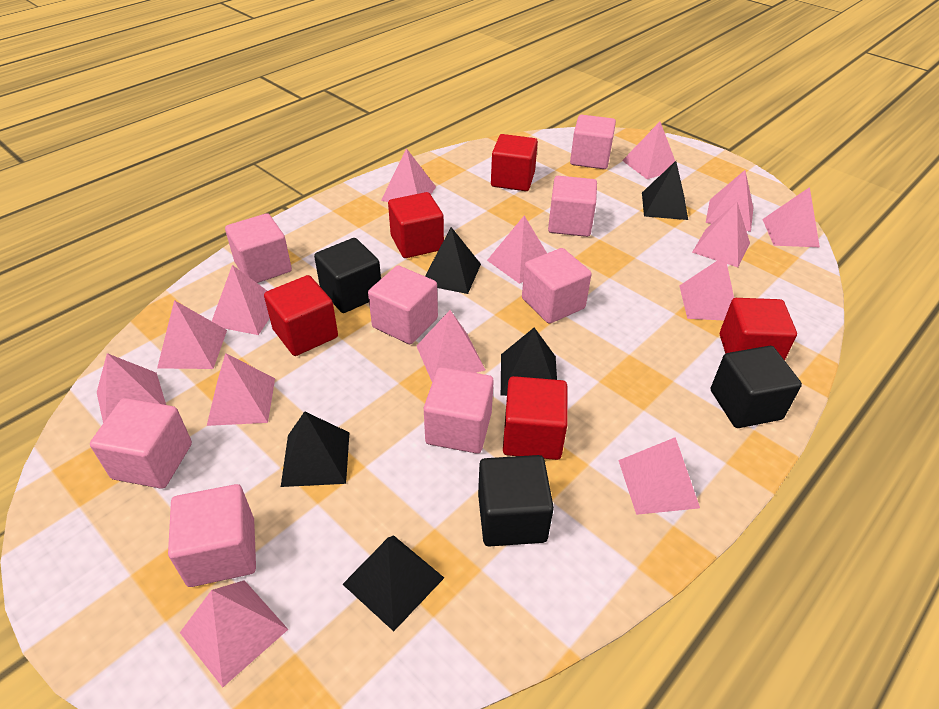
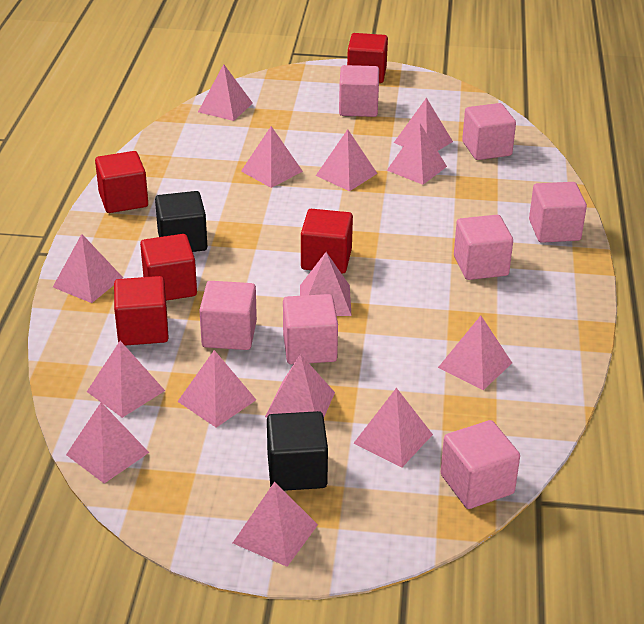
black cube: 3 -> 2
black pyramid: 5 -> 0
pink cube: 8 -> 7

